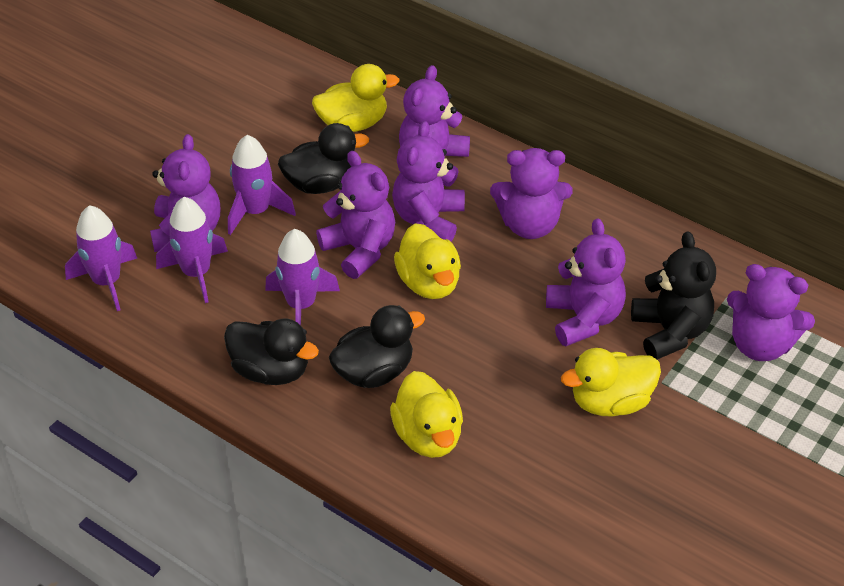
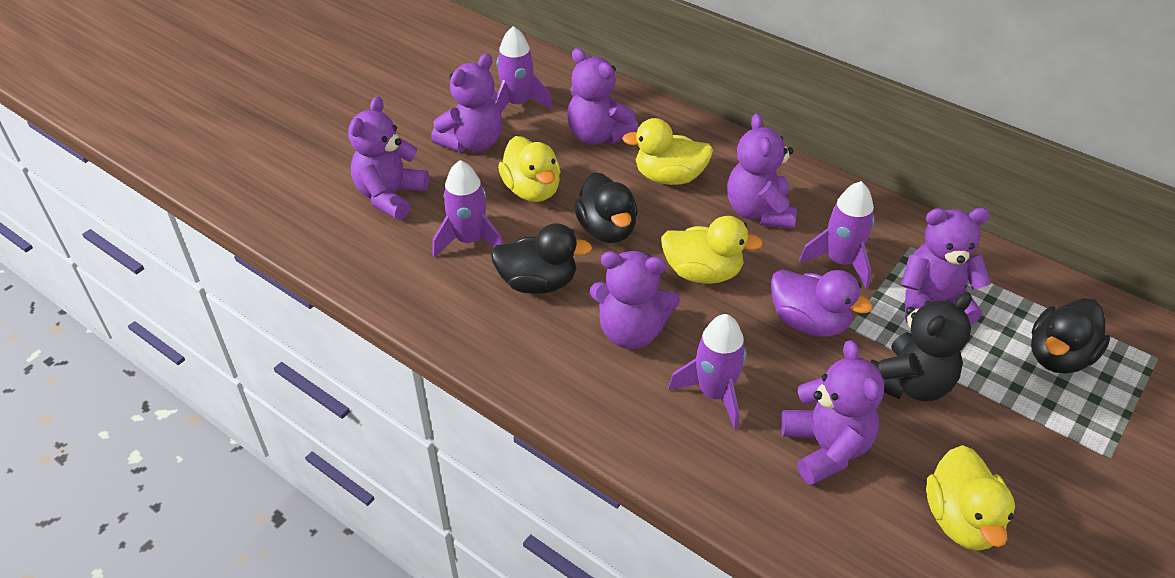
purple duck: 0 -> 1

